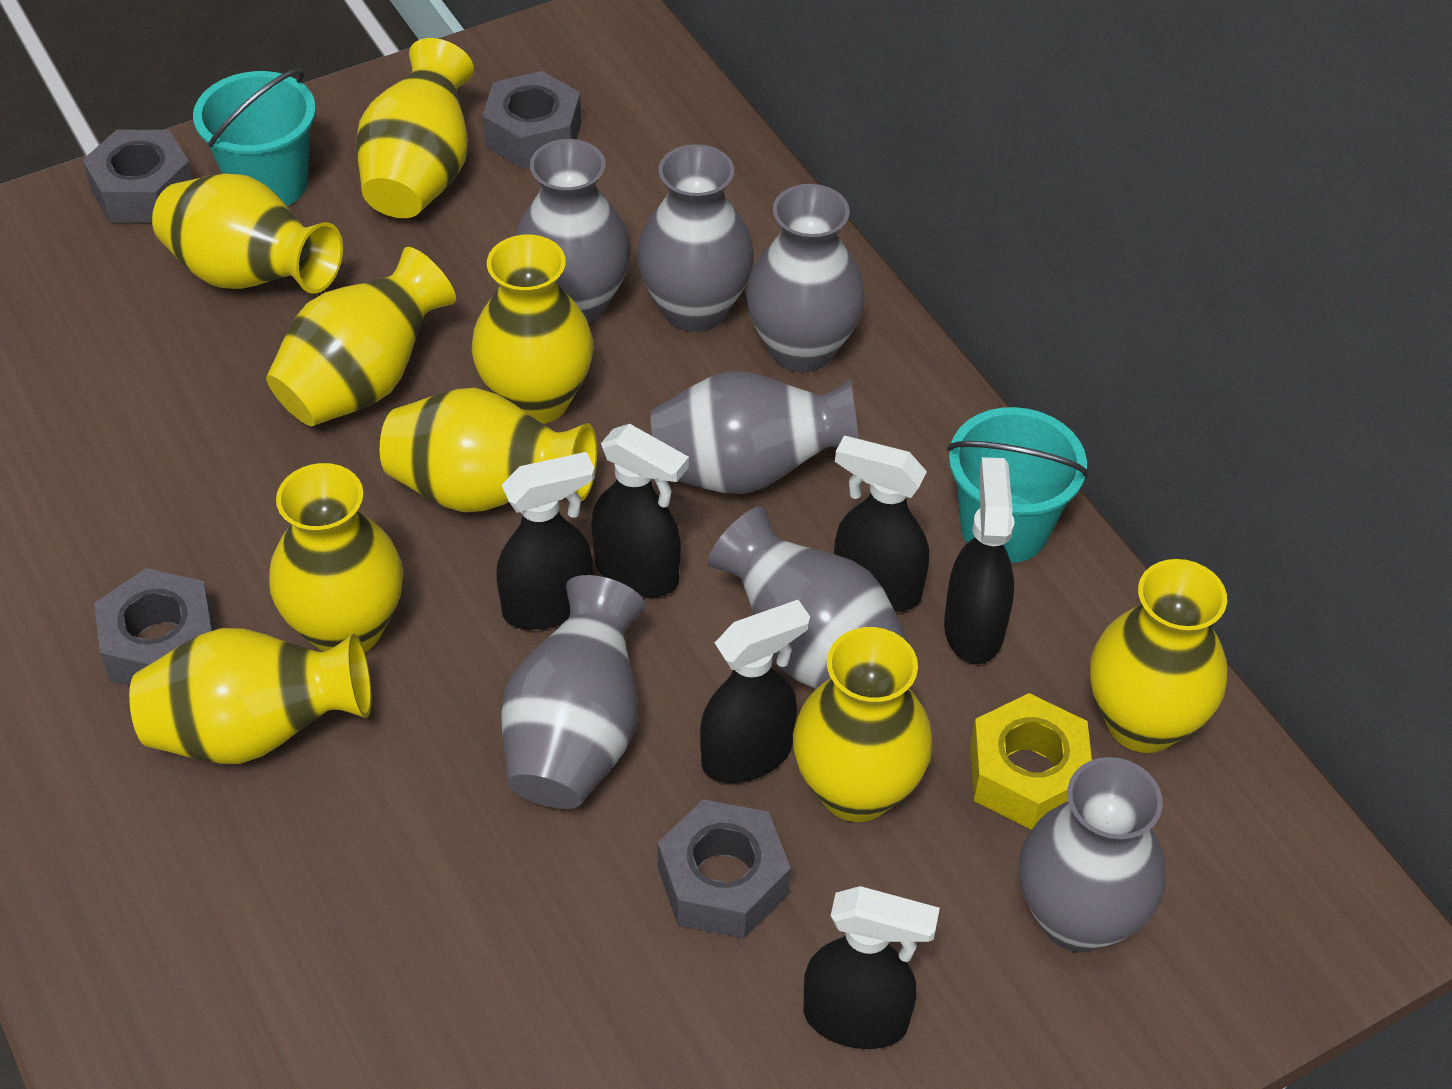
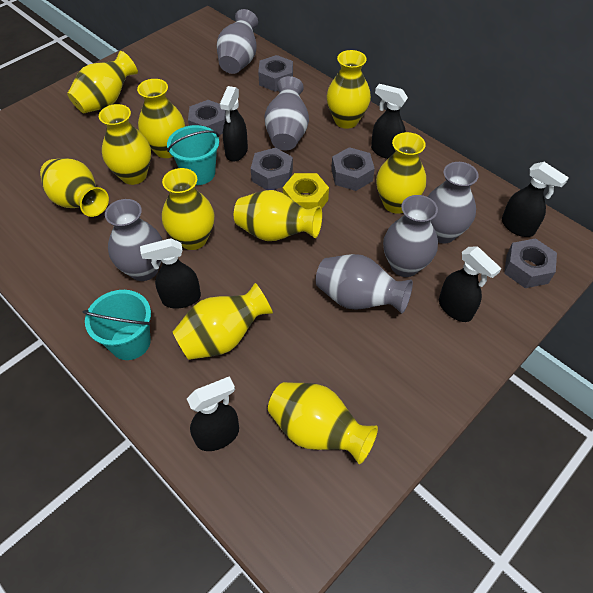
grey nut: 4 -> 5
grey vase: 7 -> 6
yellow vase: 9 -> 10

